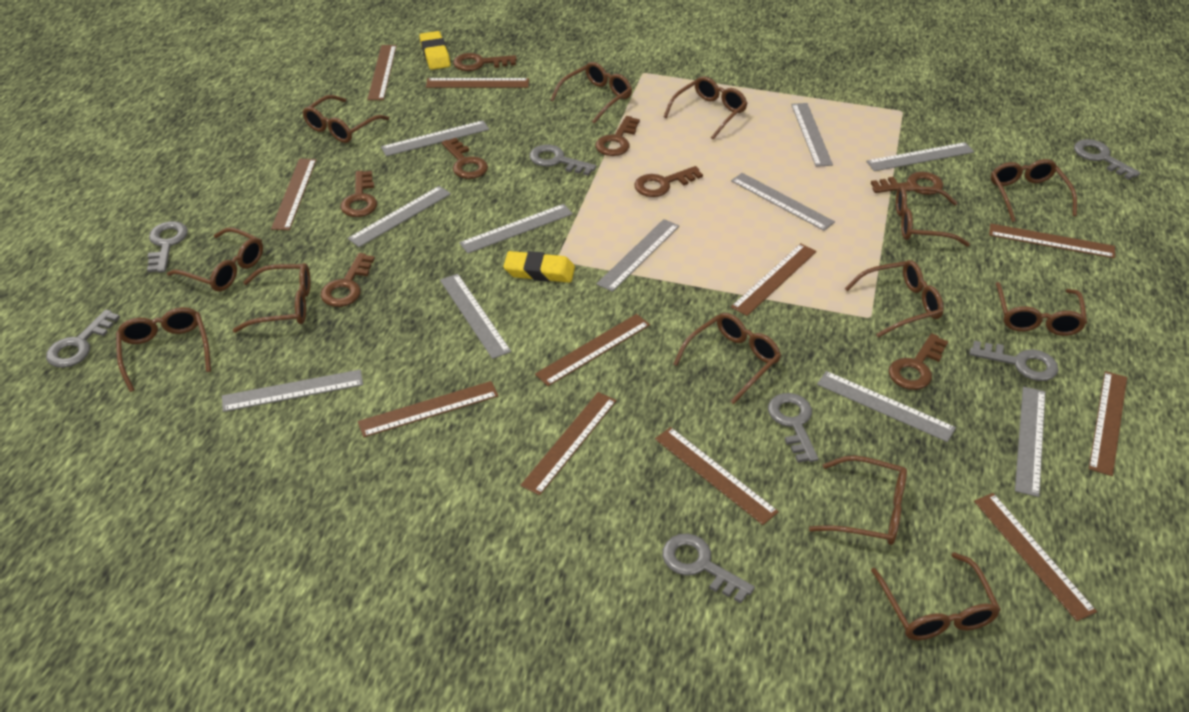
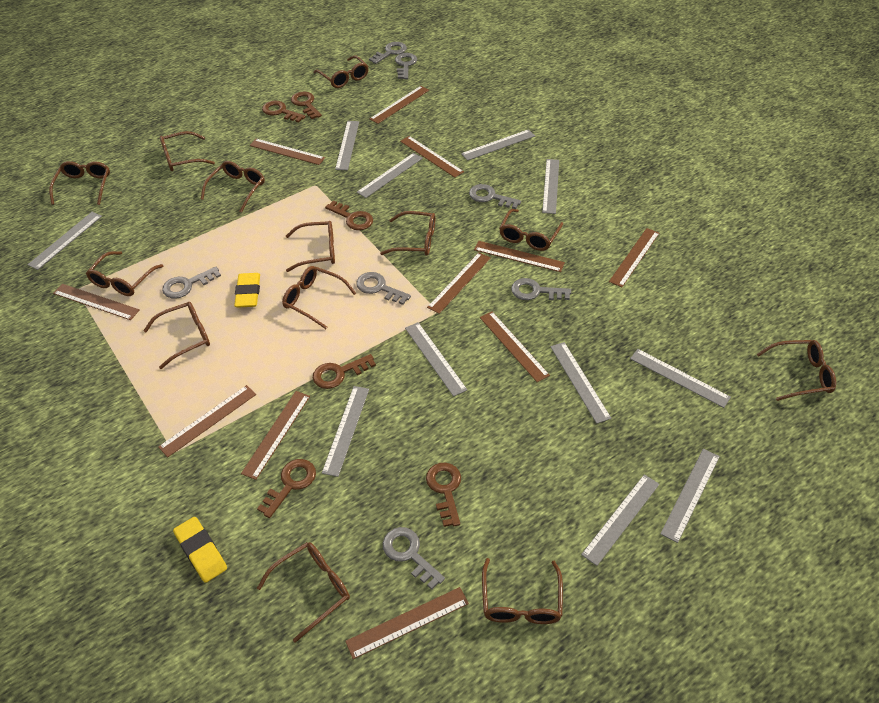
brown key: 8 -> 6

